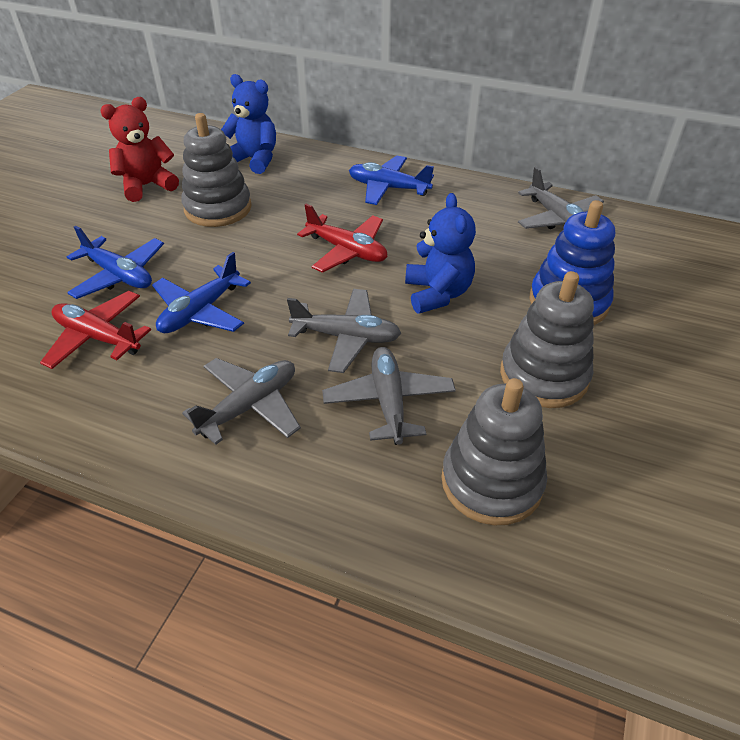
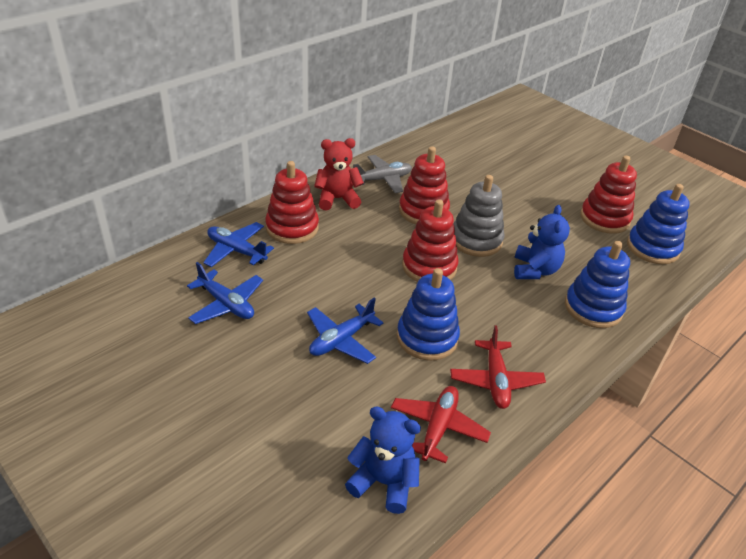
blue stacking toy: 1 -> 3
grey plane: 4 -> 1
grey stacking toy: 3 -> 1
red stacking toy: 0 -> 4

